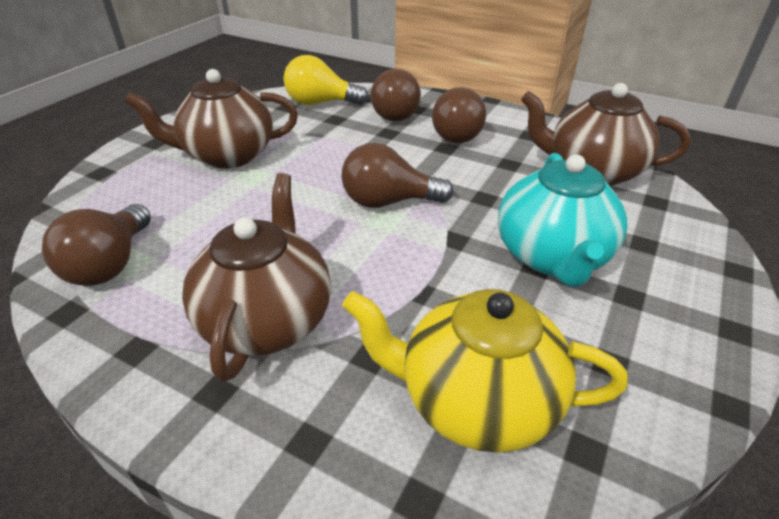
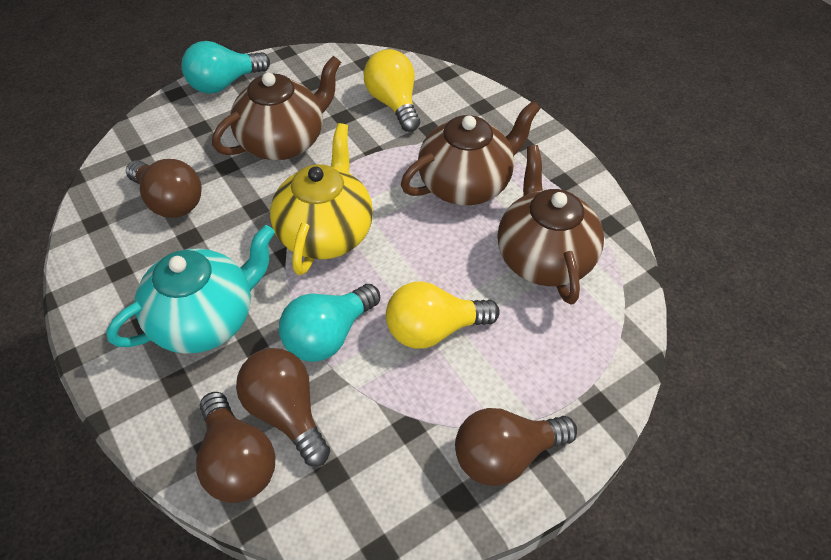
turquoise light bulb: 0 -> 2
yellow light bulb: 1 -> 2

